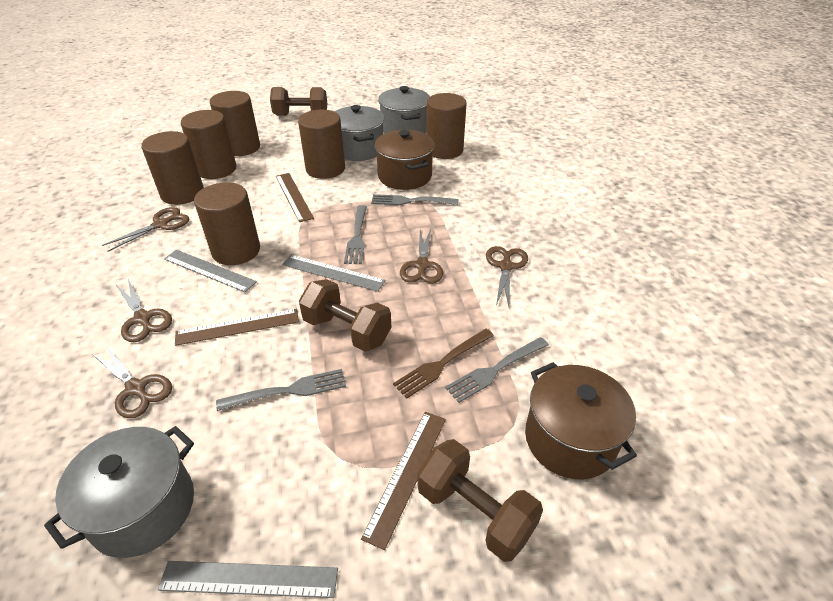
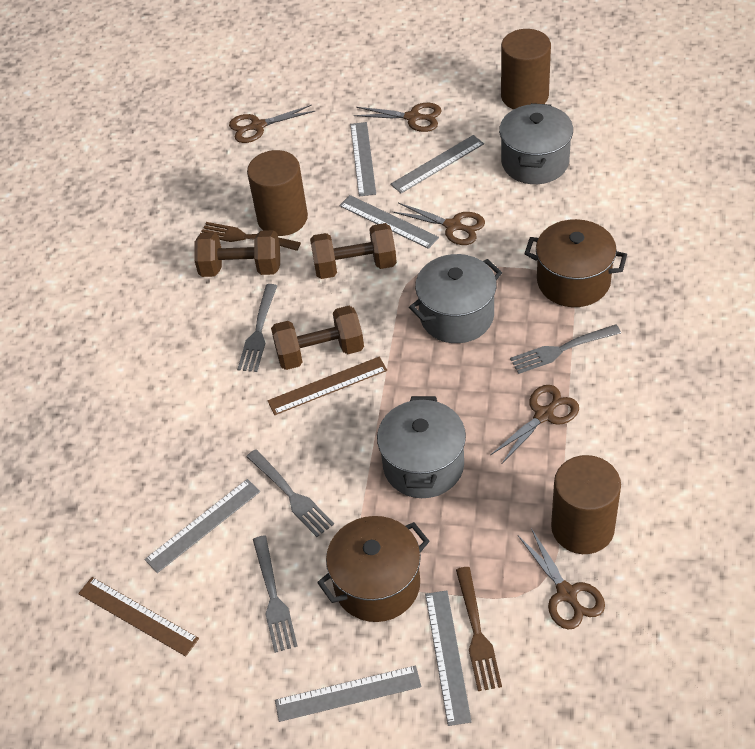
brown cylinder: 6 -> 3
brown fork: 1 -> 2
brown ruler: 3 -> 2
grey ruler: 3 -> 6

